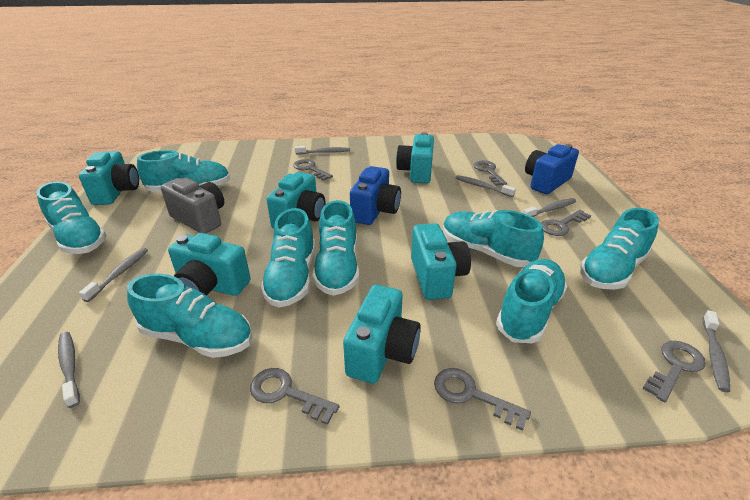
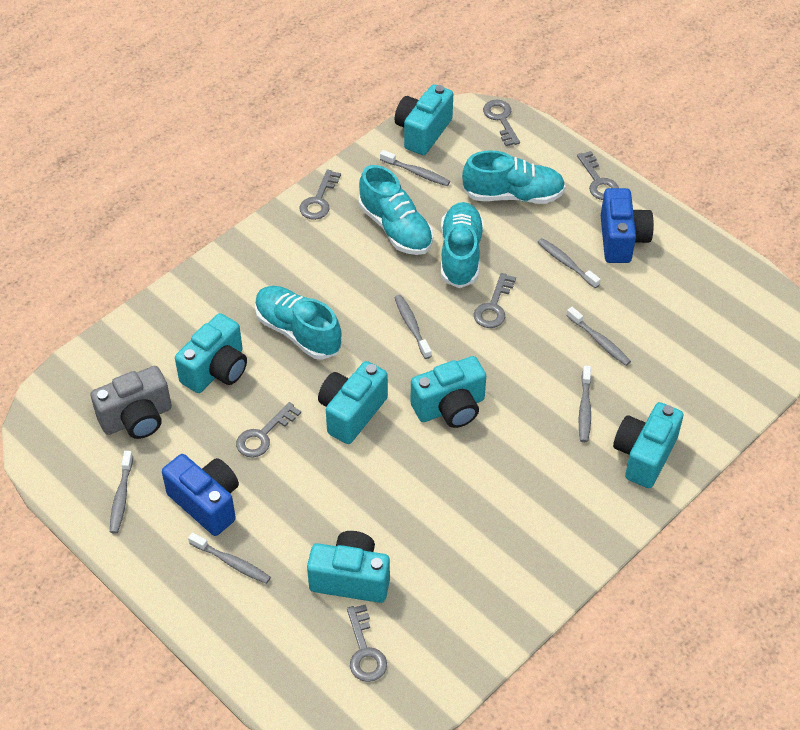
grey toothbrush: 6 -> 7
turquoise shoe: 8 -> 4

